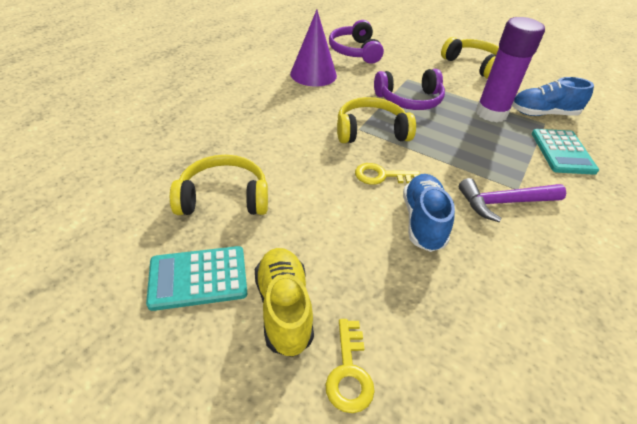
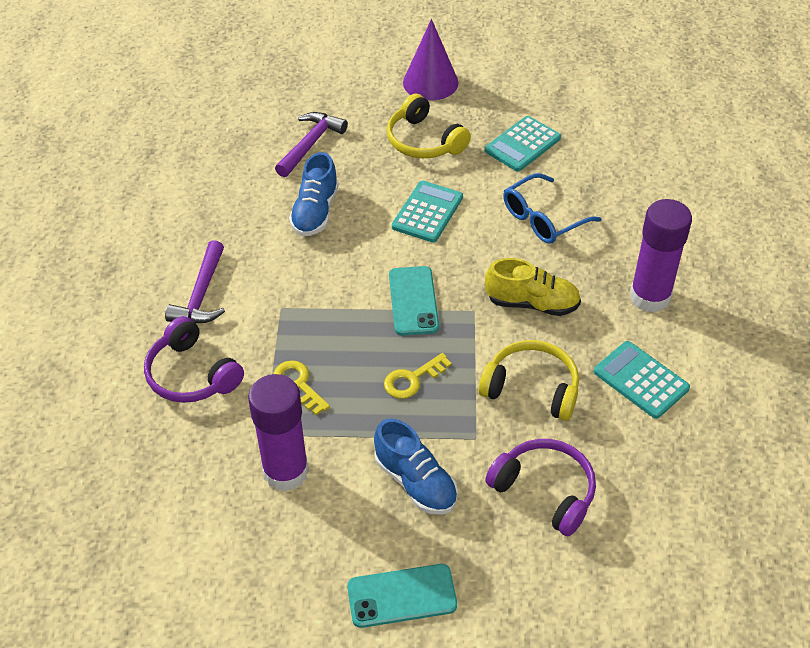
blue glasses: 0 -> 1
purple glue stick: 1 -> 2
purple hammer: 1 -> 2
turquoise calculator: 2 -> 3
turquoise phone: 0 -> 2
yellow headphones: 3 -> 2

